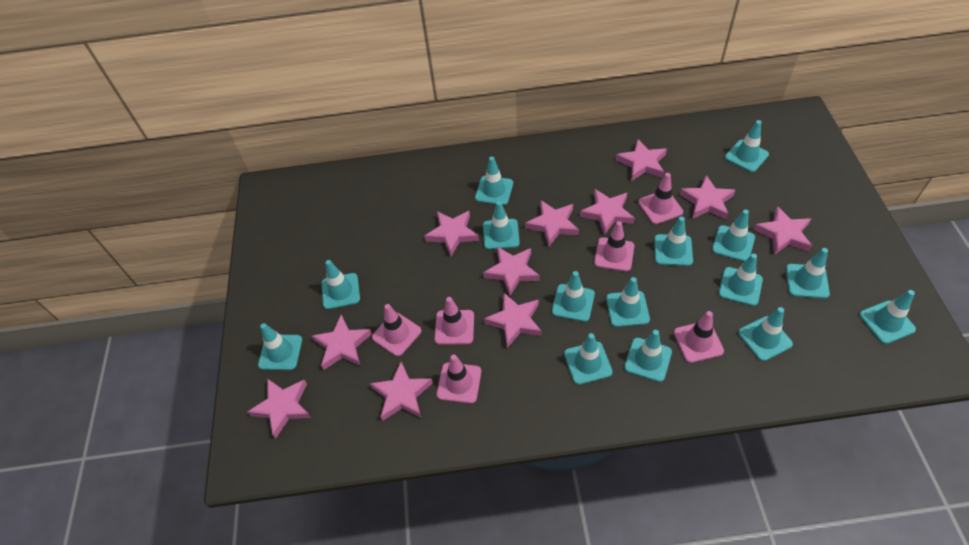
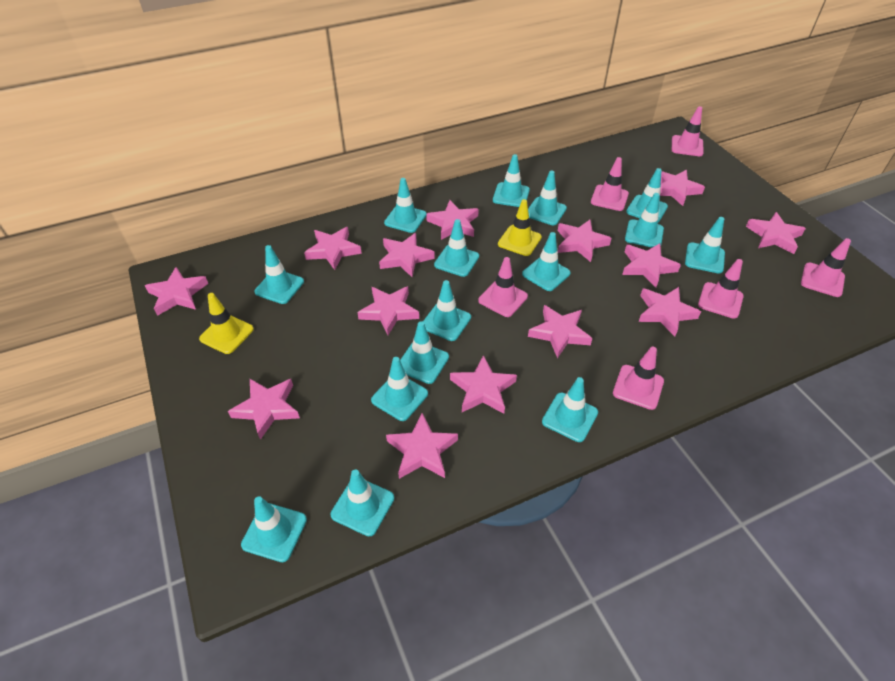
pink star: 11 -> 14
yellow traffic cone: 0 -> 2

